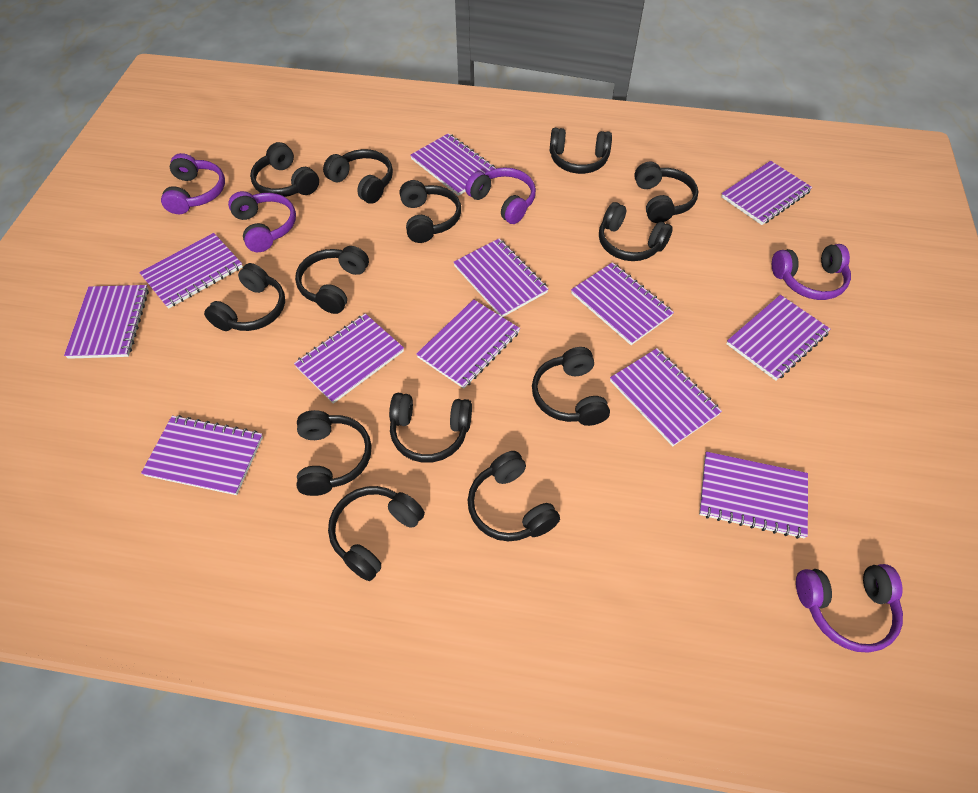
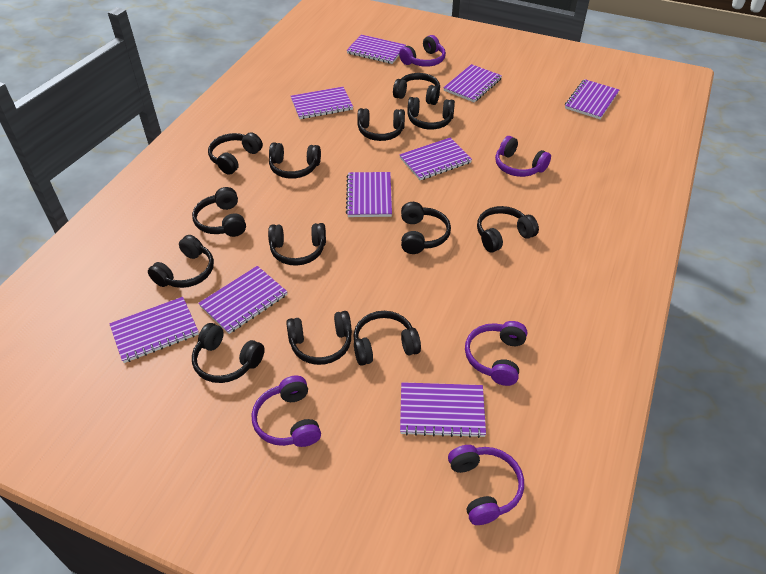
purple notebook: 12 -> 9

